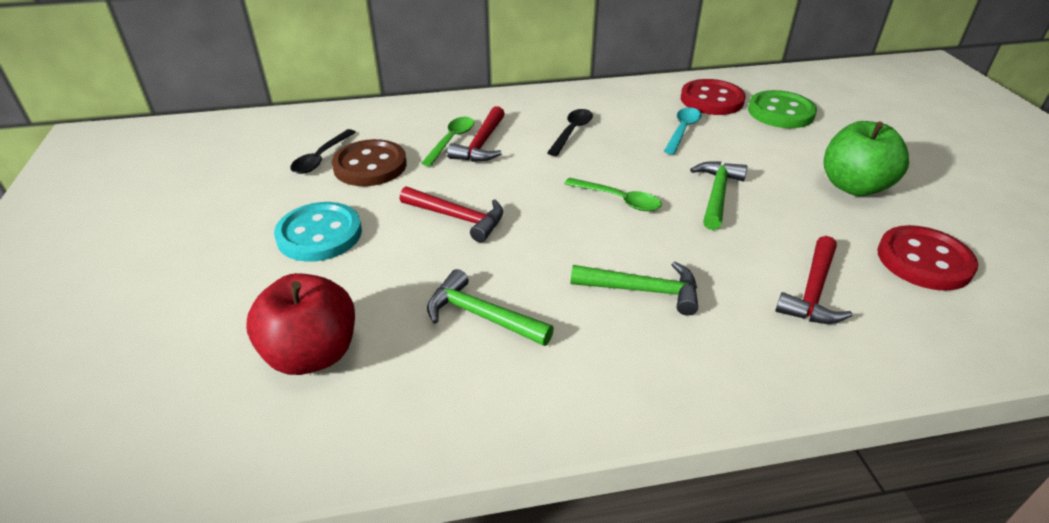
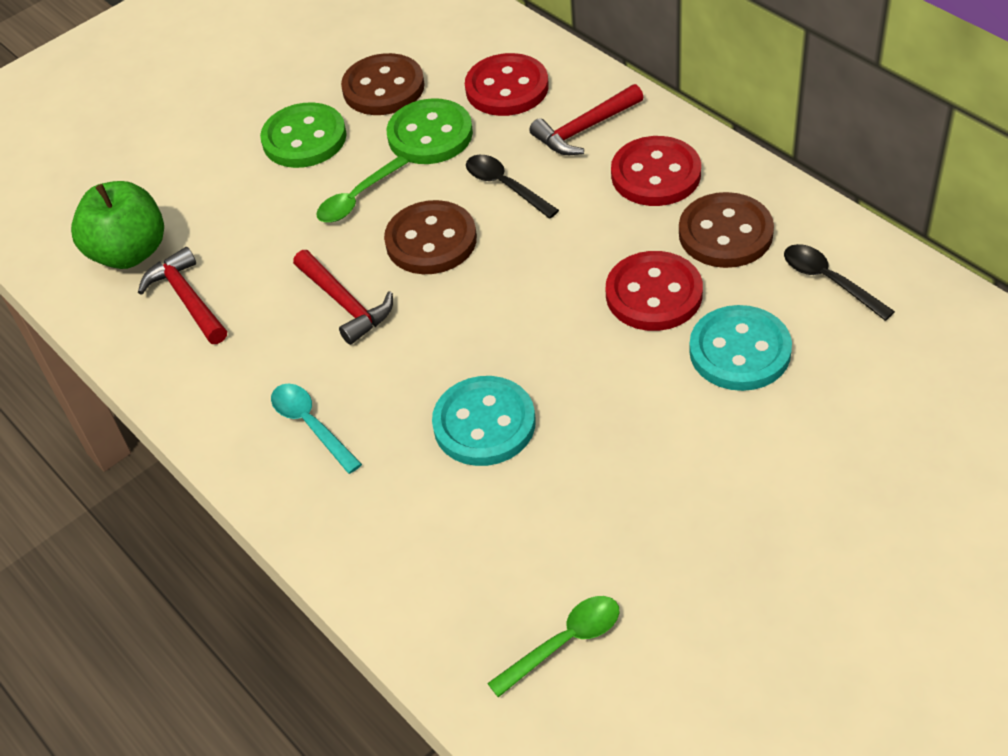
brown button: 1 -> 3
green button: 1 -> 2
green hammer: 3 -> 0
red apple: 1 -> 0
red button: 2 -> 3
turquoise button: 1 -> 2

